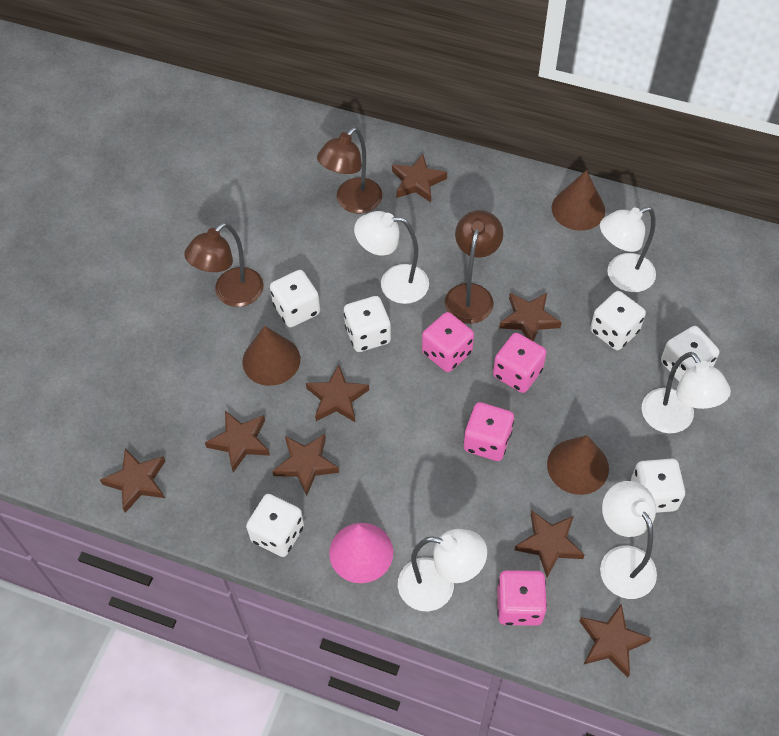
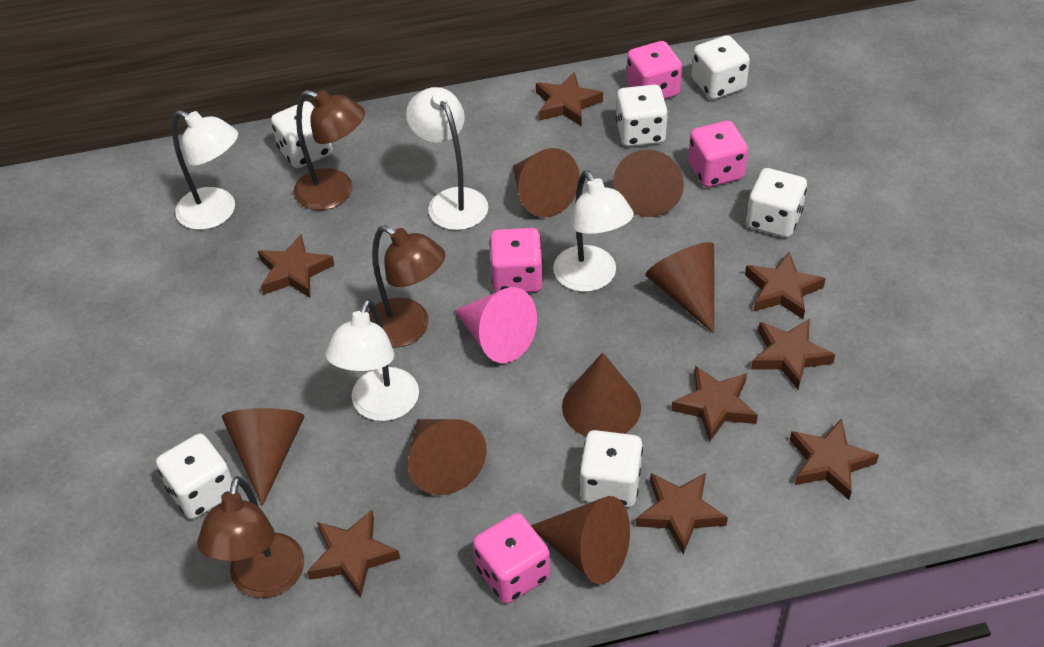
brown cone: 3 -> 7
white lamp: 5 -> 4

